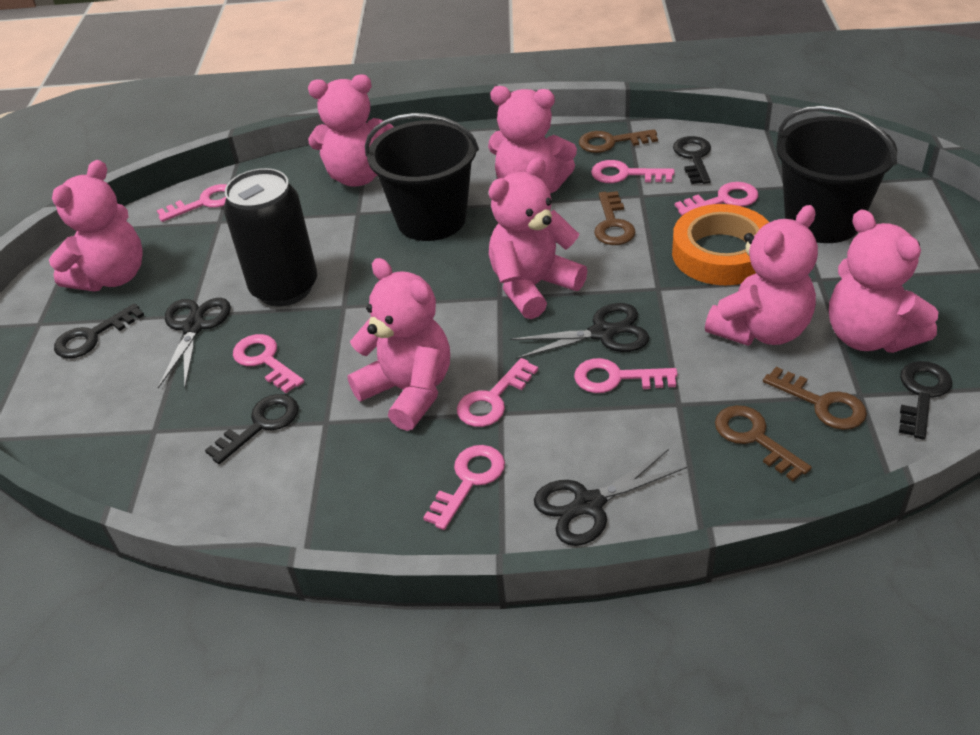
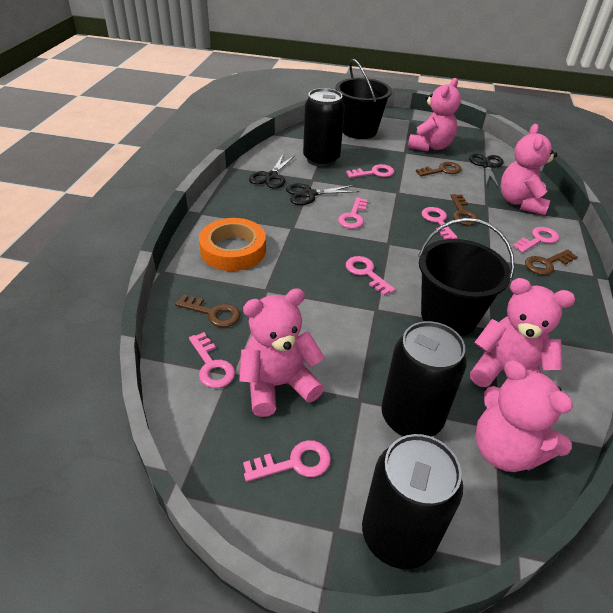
black can: 1 -> 3
black key: 4 -> 0
pink teddy bear: 7 -> 5

